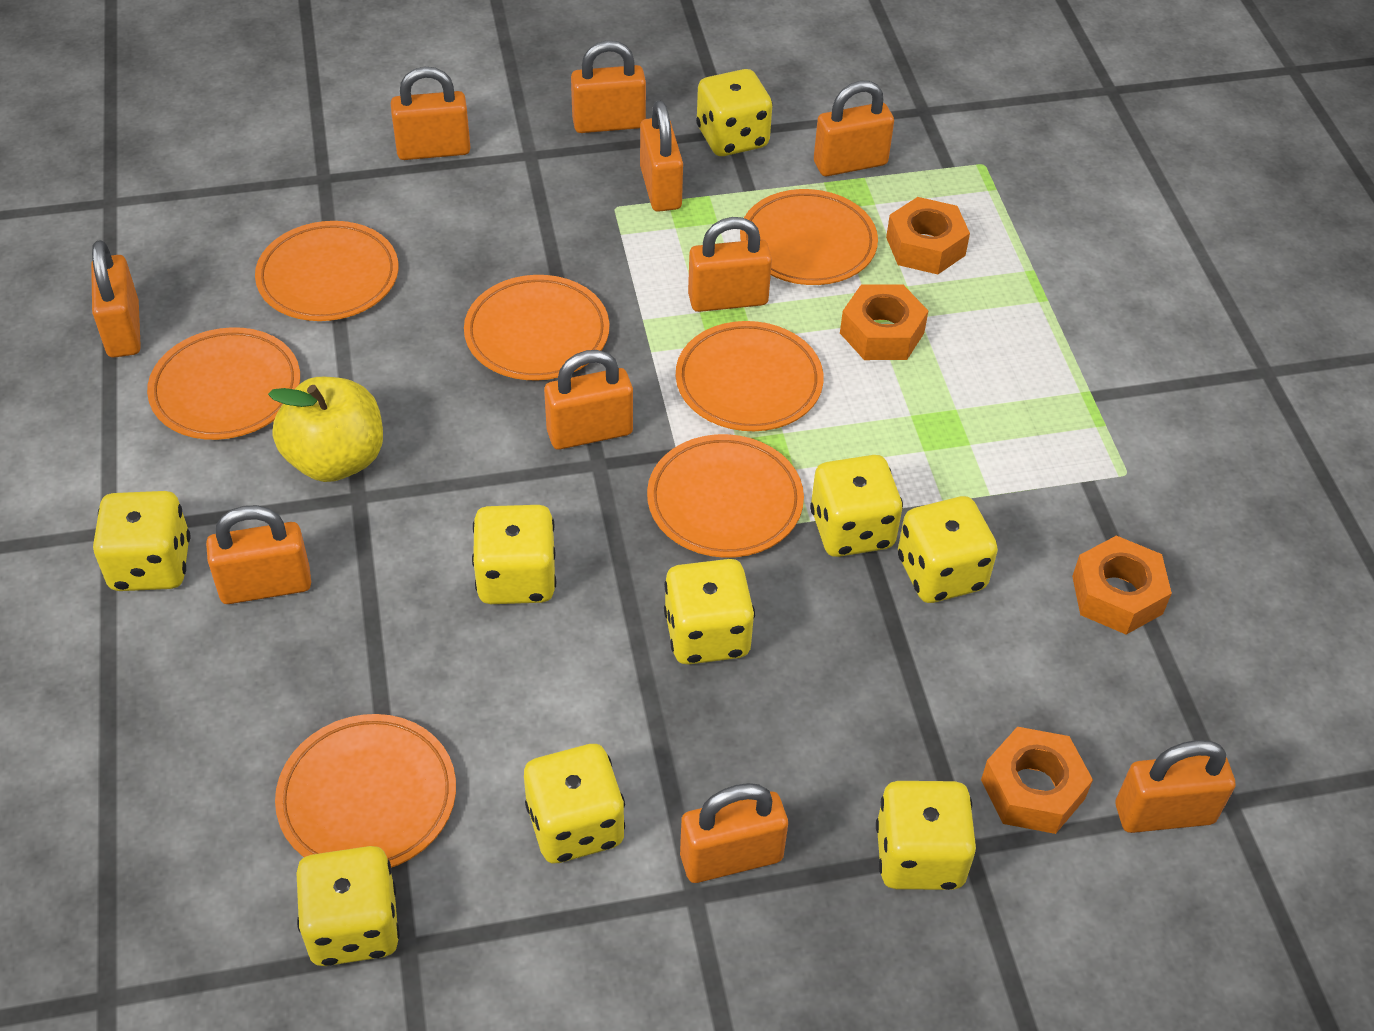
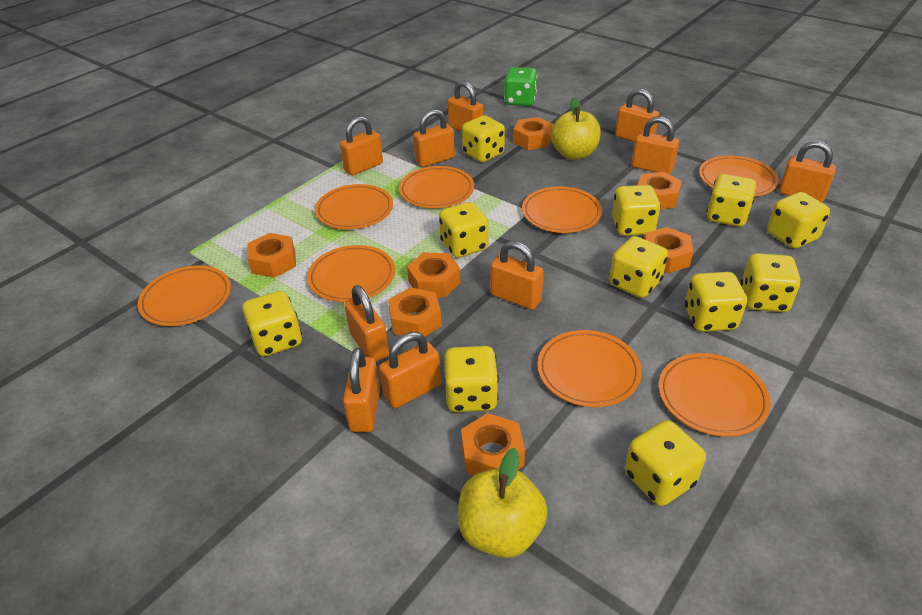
green dice: 0 -> 1
orange nut: 4 -> 7
orange plate: 7 -> 8
yellow apple: 1 -> 2
yellow dice: 9 -> 11

